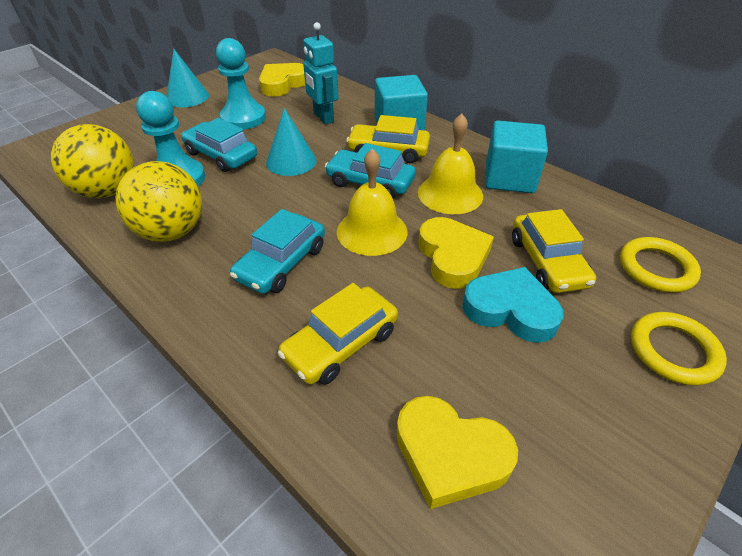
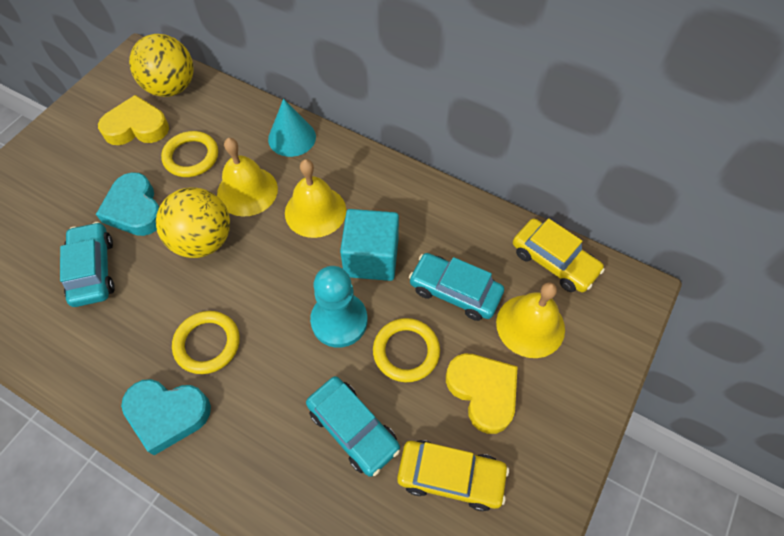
turquoise cone: 2 -> 1
turquoise cube: 2 -> 1
turquoise heart: 1 -> 2
turquoise pawn: 2 -> 1
turquoise robot: 1 -> 0
yellow bell: 2 -> 3
yellow car: 3 -> 2
yellow heart: 3 -> 2
yellow ring: 2 -> 3

